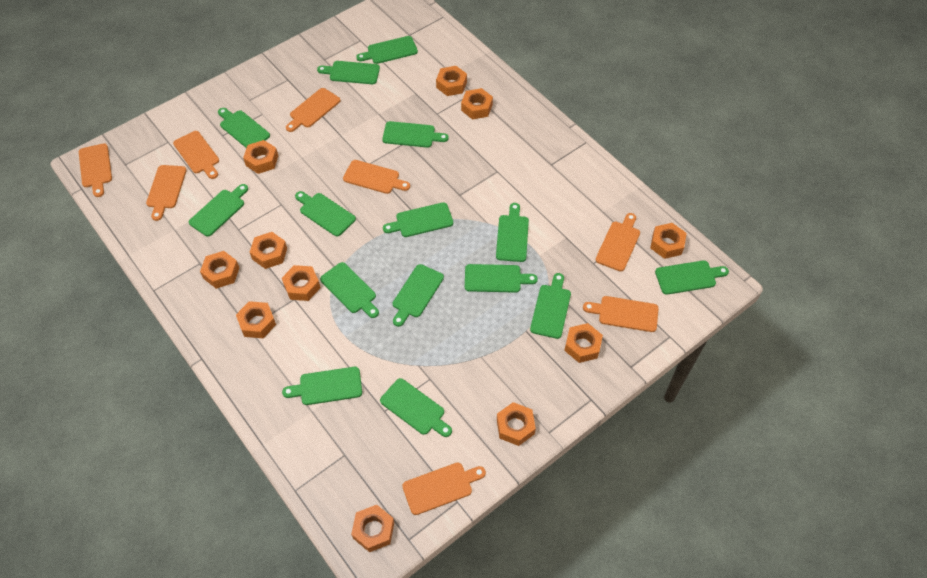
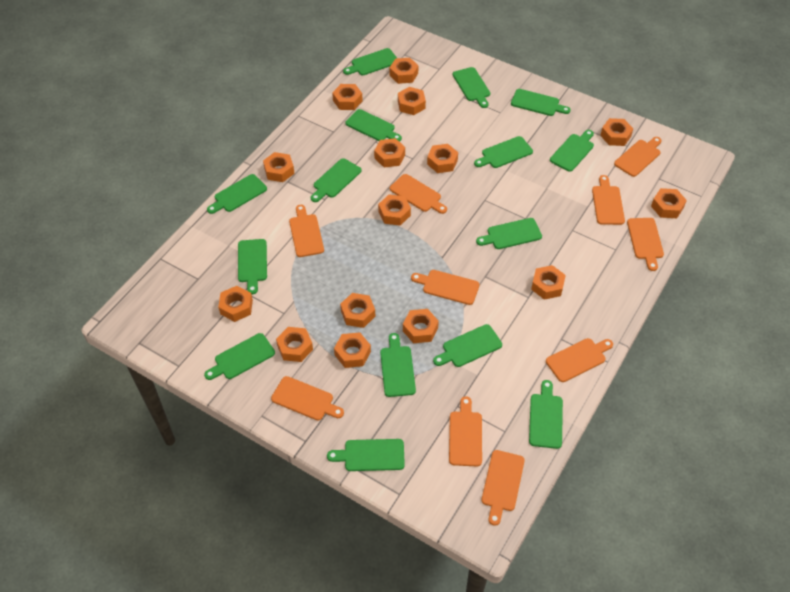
orange cutting board: 8 -> 10
orange nut: 11 -> 15

